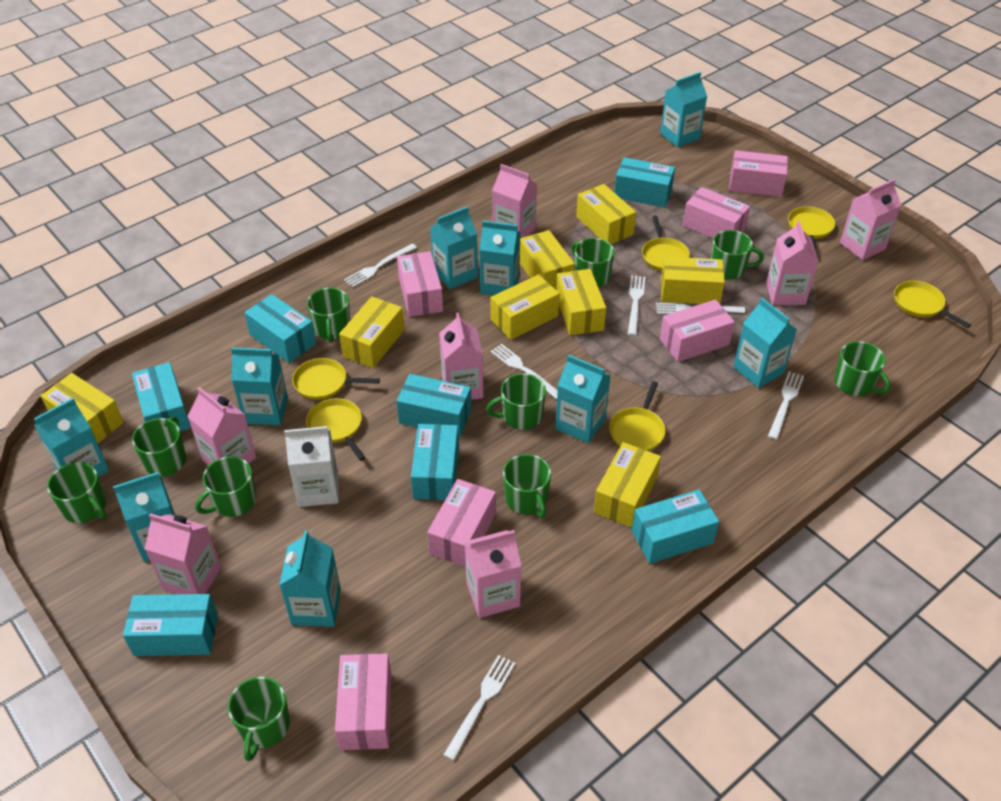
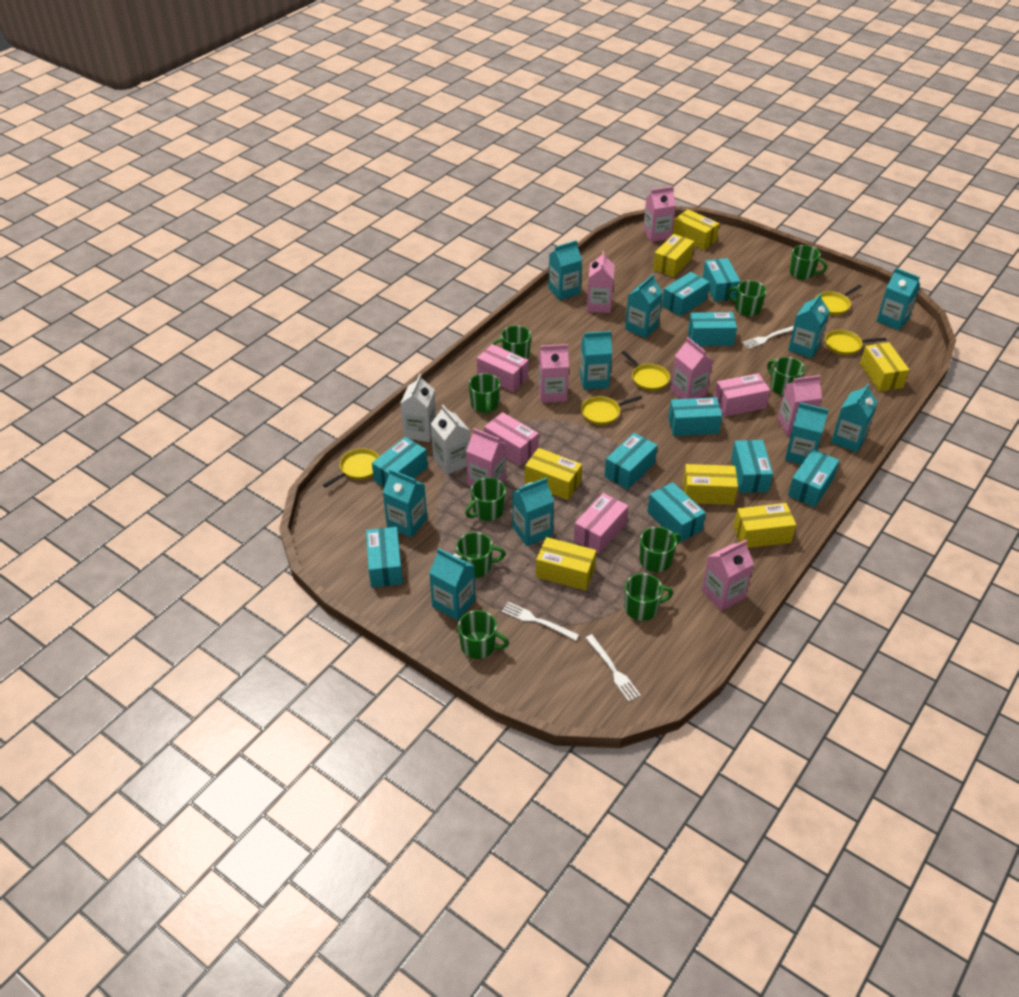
pink box: 6 -> 4
turquoise box: 7 -> 10
turquoise carton: 9 -> 10
white carton: 1 -> 2
white fork: 6 -> 3
yellow box: 8 -> 7
yellow pan: 6 -> 5

